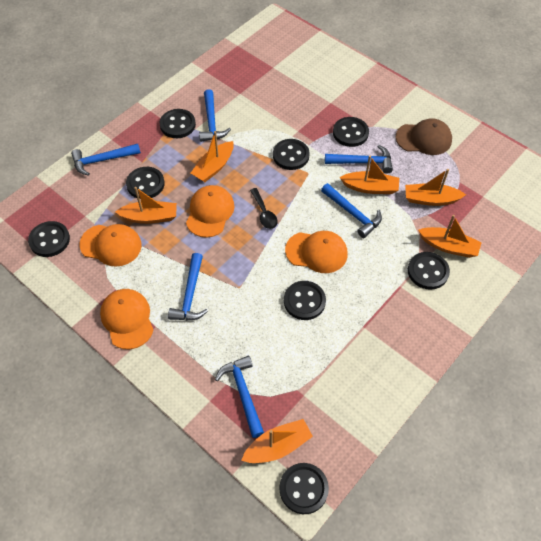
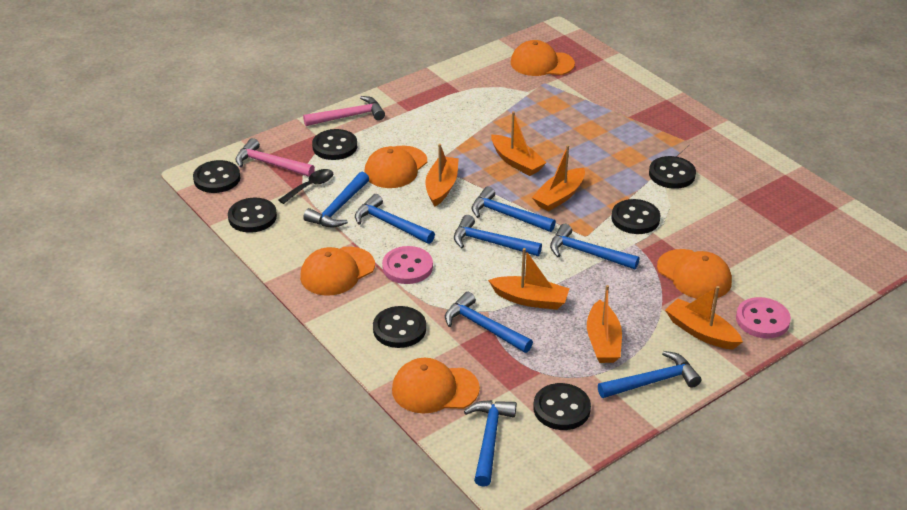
black button: 8 -> 7
blue hammer: 6 -> 8
brown cap: 1 -> 0
orange cap: 4 -> 5
pink button: 0 -> 2
pink hammer: 0 -> 2

